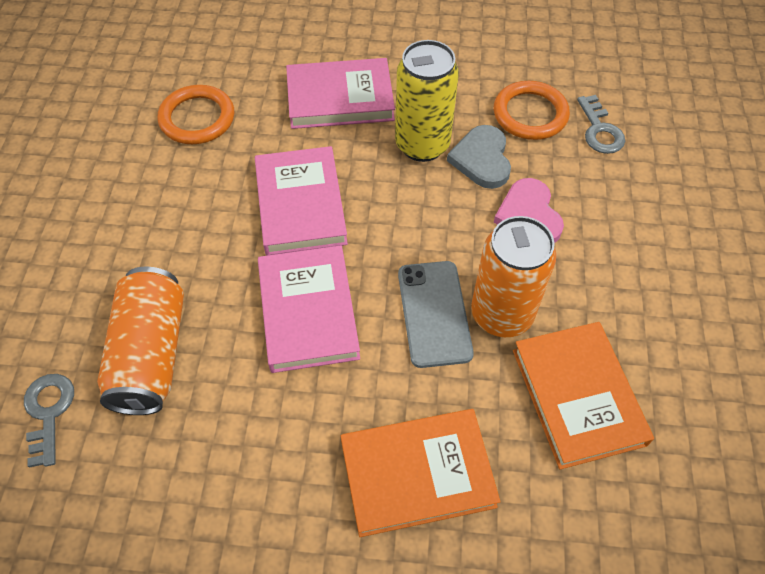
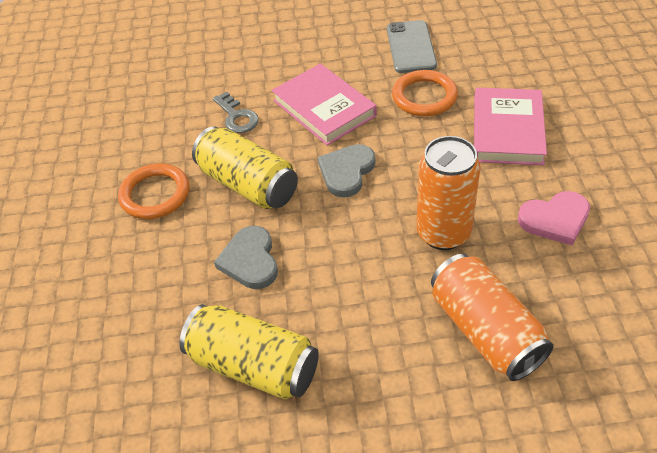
grey heart: 1 -> 2
grey key: 2 -> 1
orange book: 2 -> 0
pink book: 3 -> 2
yellow can: 1 -> 2

